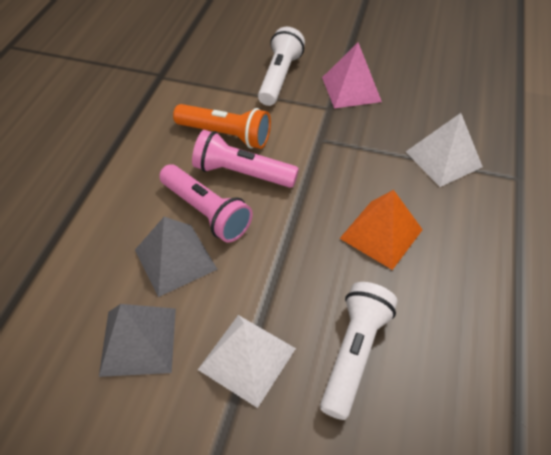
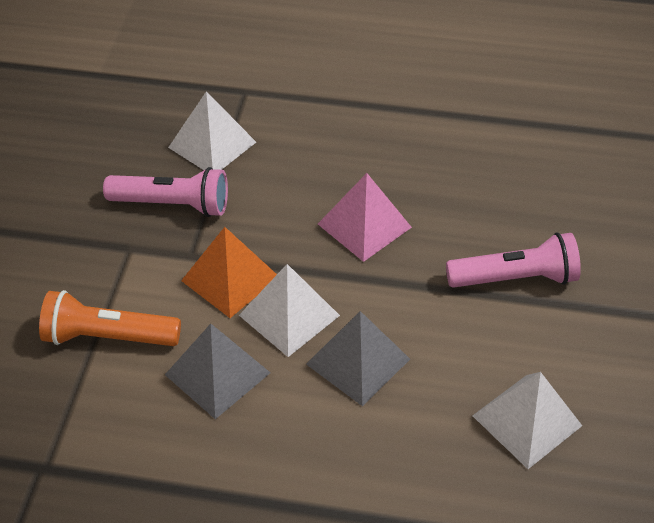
white flashlight: 2 -> 0
white pyramid: 2 -> 3

